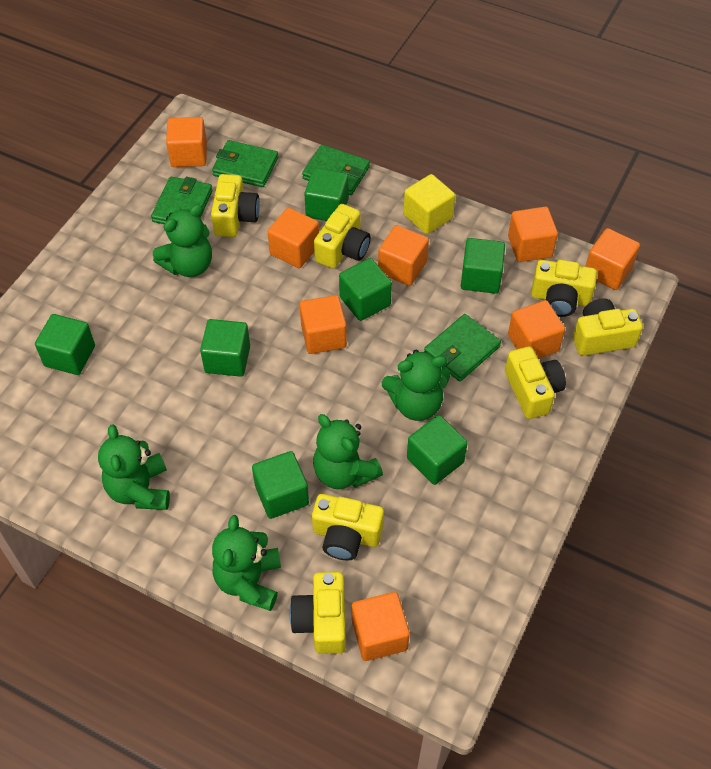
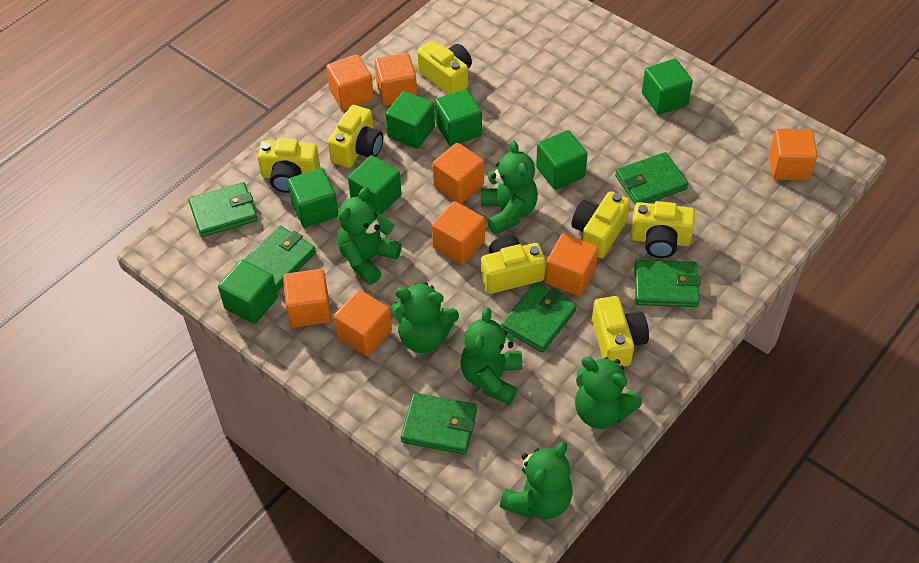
green teddy bear: 5 -> 6
green wallet: 4 -> 6
yellow cube: 1 -> 0

